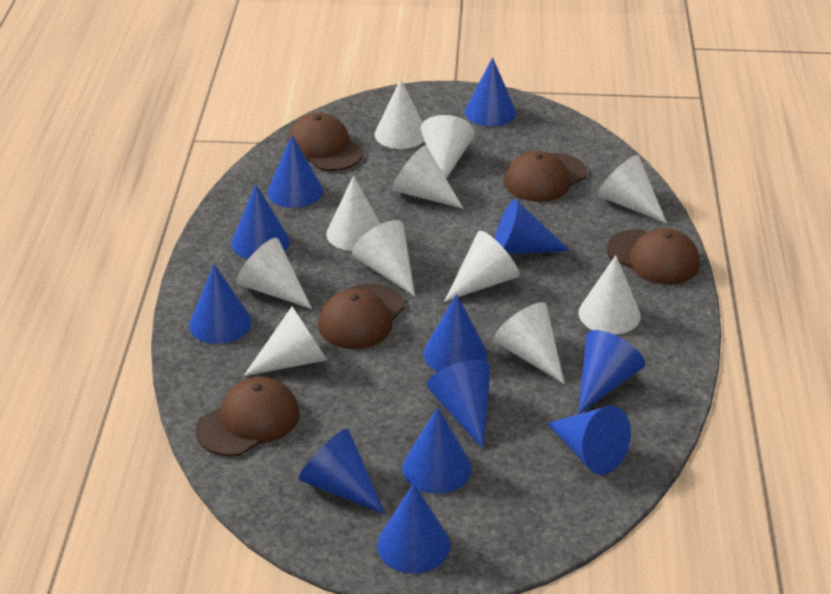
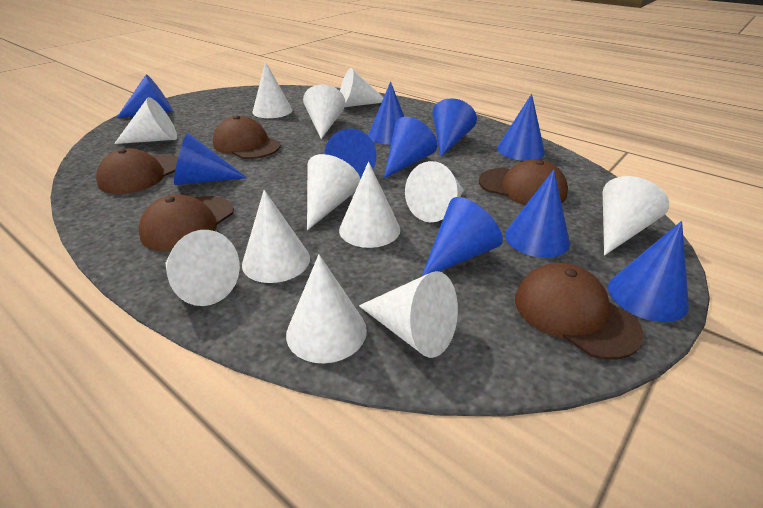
blue cone: 12 -> 10
white cone: 11 -> 12

